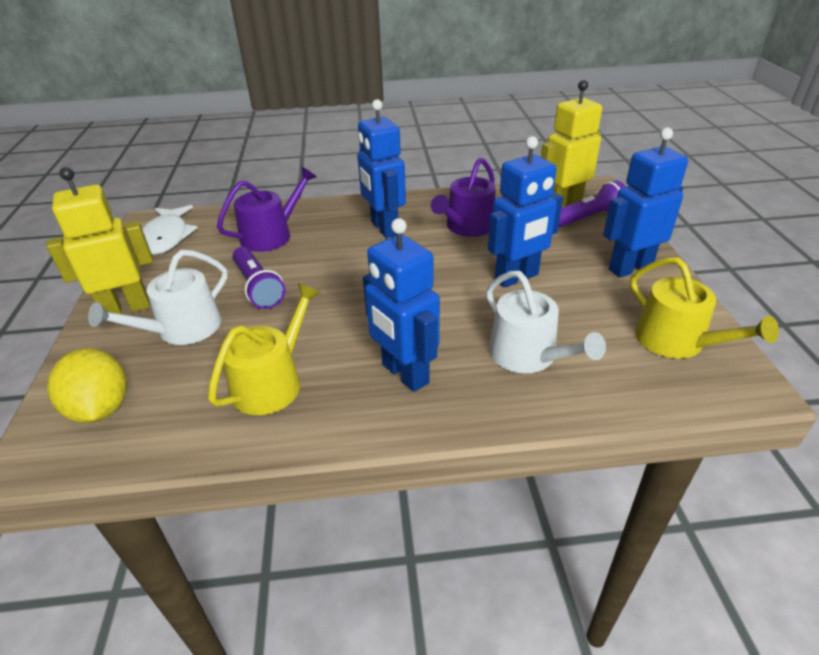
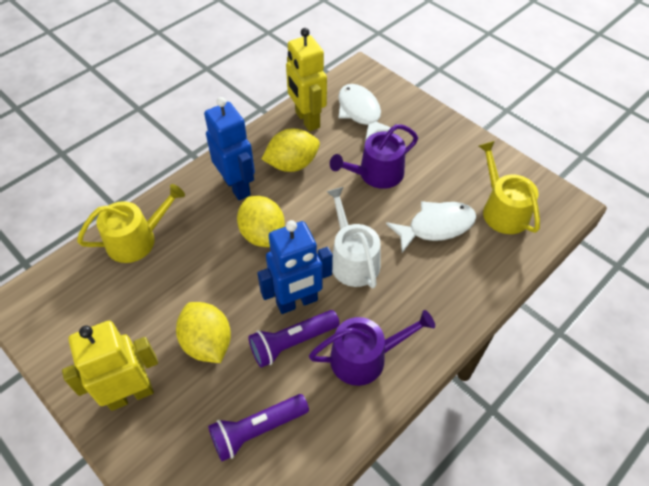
blue robot: 4 -> 2
white fish: 1 -> 2
white watering can: 2 -> 1
yellow lemon: 1 -> 3

